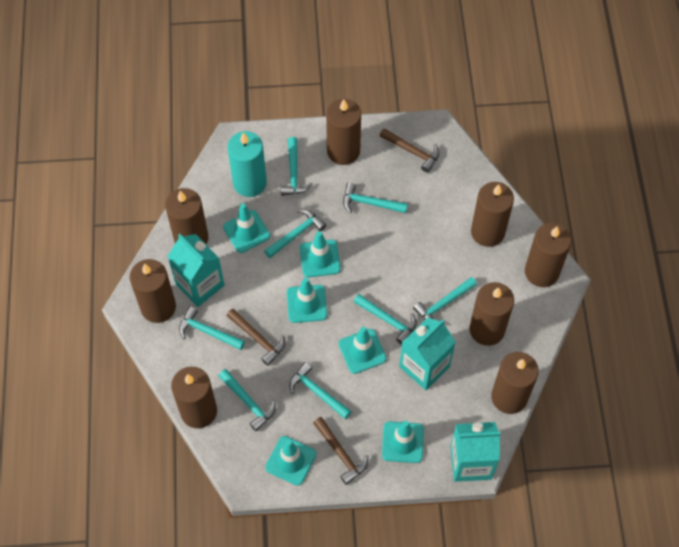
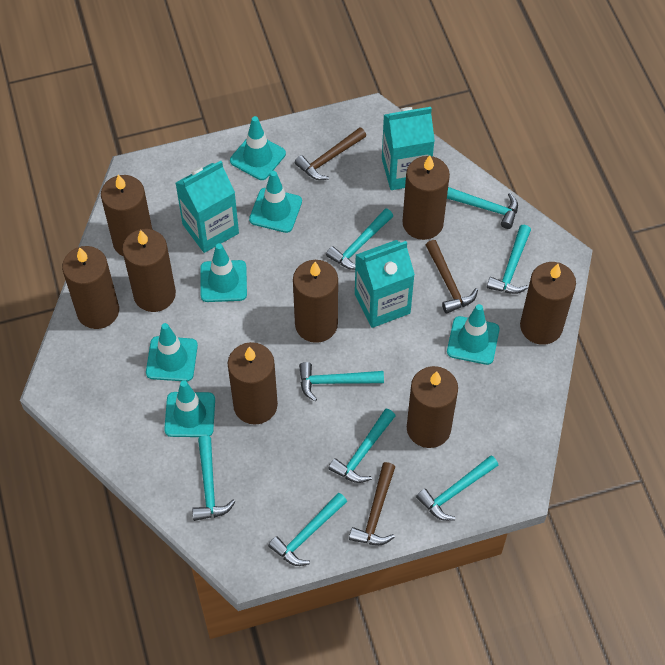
turquoise candle: 1 -> 0

